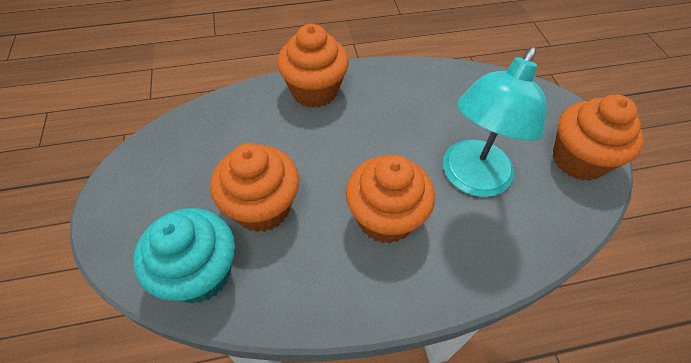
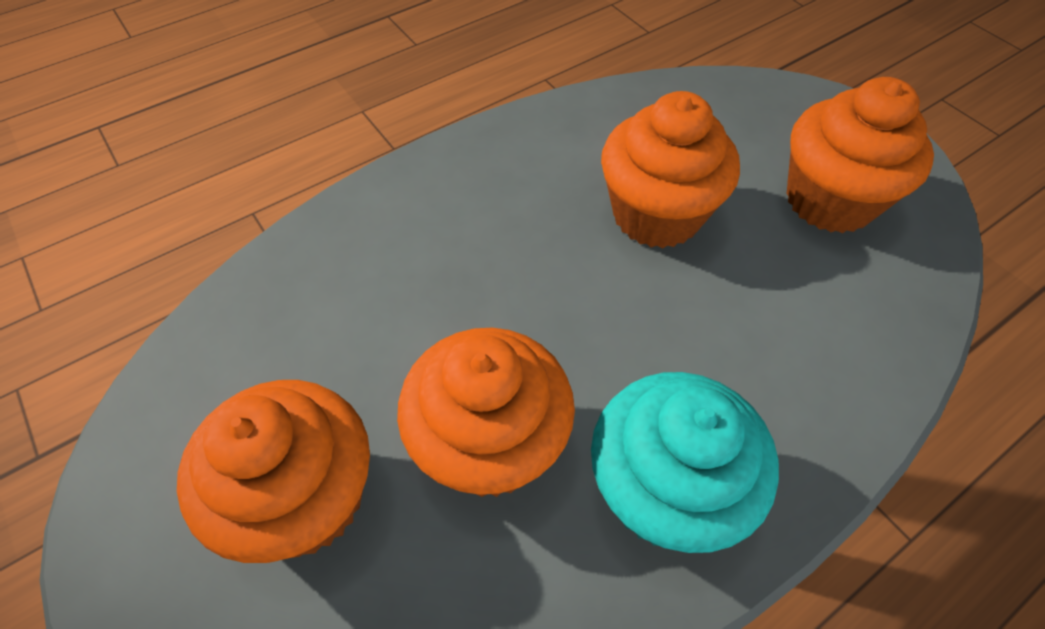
turquoise lamp: 1 -> 0

